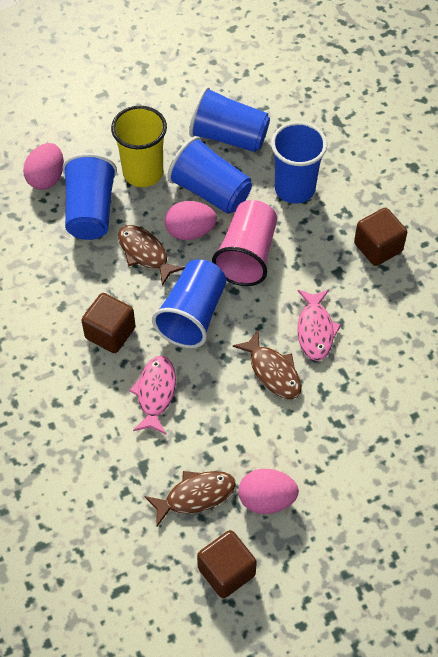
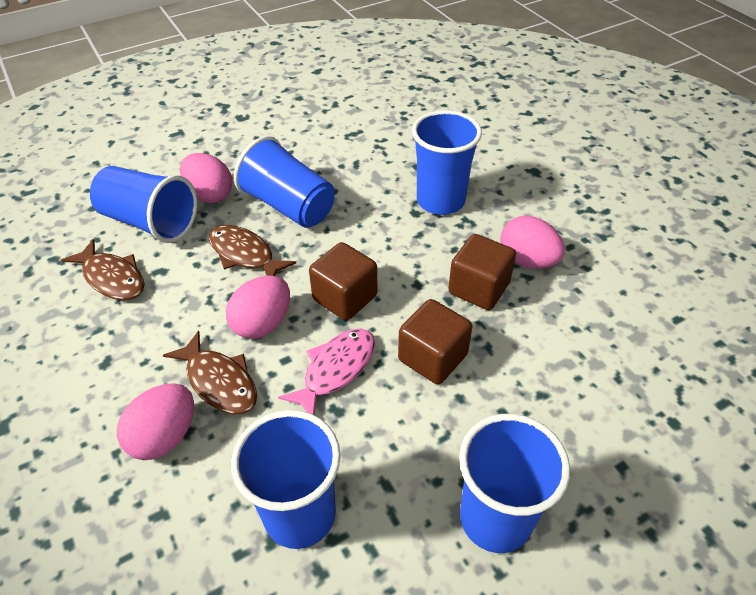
pink cup: 1 -> 0
pink egg: 3 -> 4
pink fish: 2 -> 1
yellow cup: 1 -> 0

